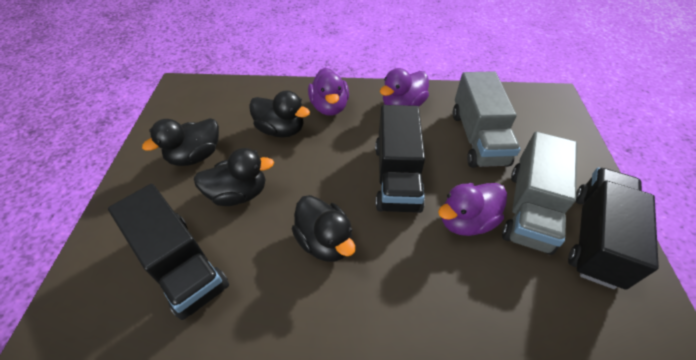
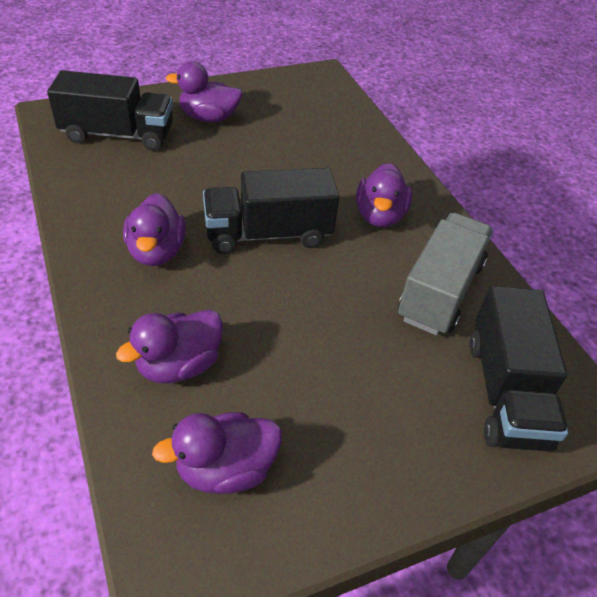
black duck: 4 -> 0
grey truck: 2 -> 1
purple duck: 3 -> 5

